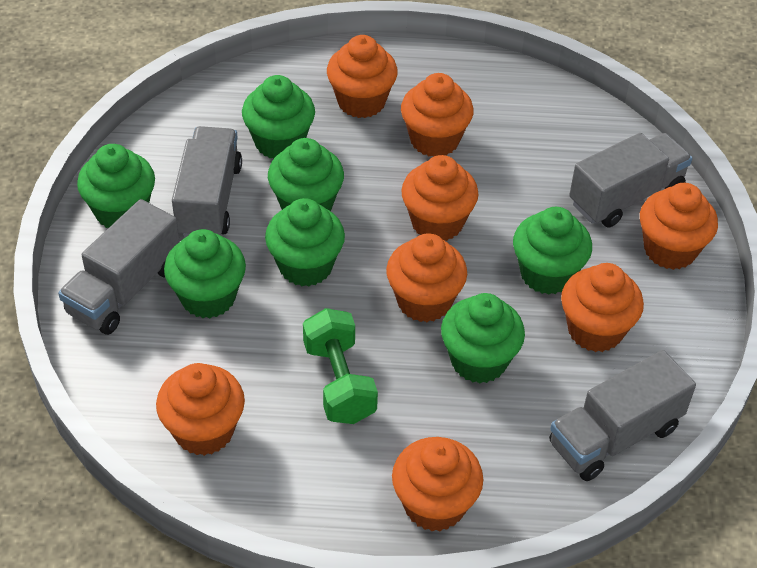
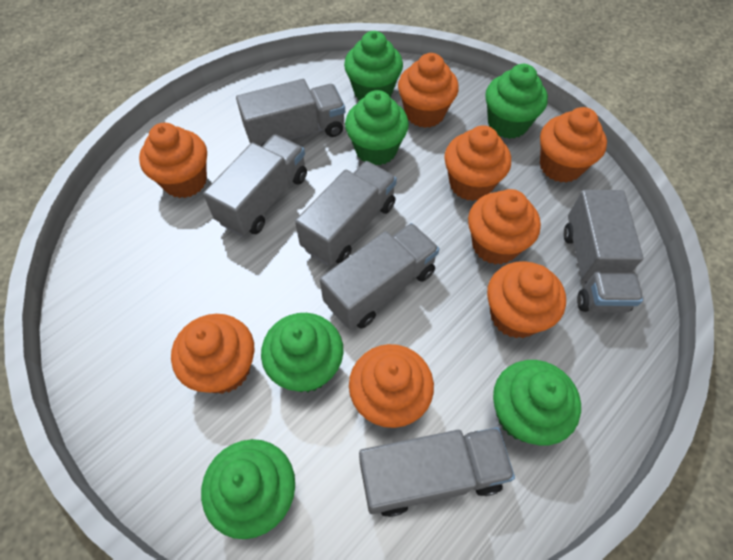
green cupcake: 7 -> 6
green dumbbell: 1 -> 0
grey truck: 4 -> 6

